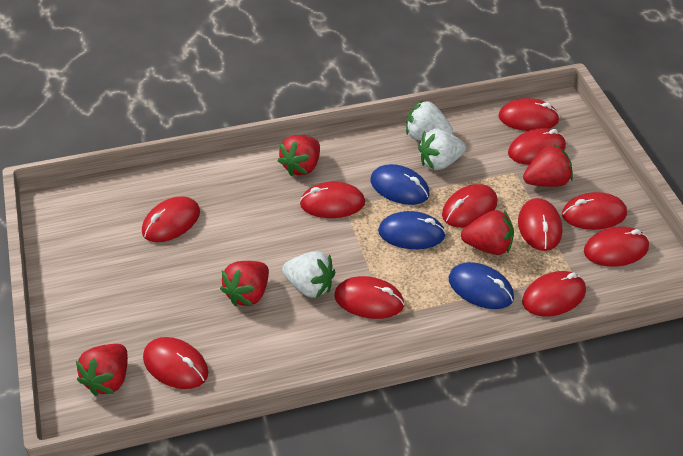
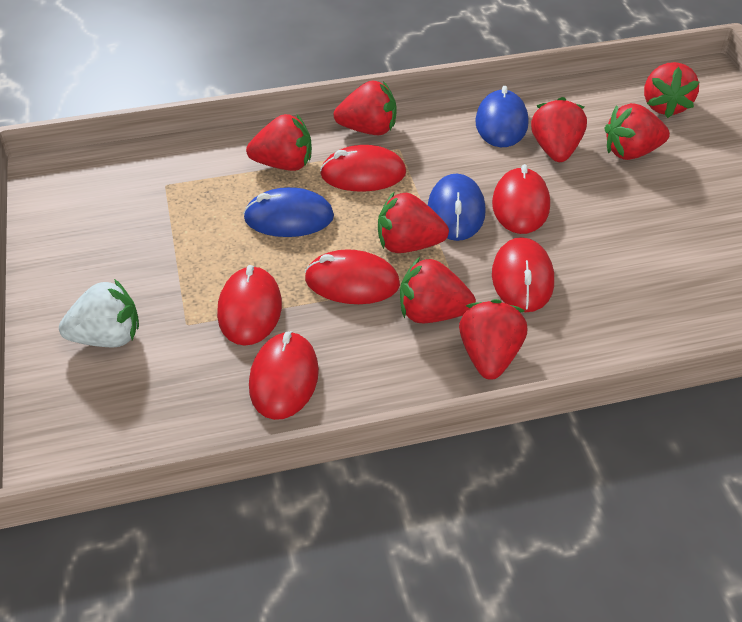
red mouse: 11 -> 6
red strawberry: 5 -> 8
white strawberry: 3 -> 1

